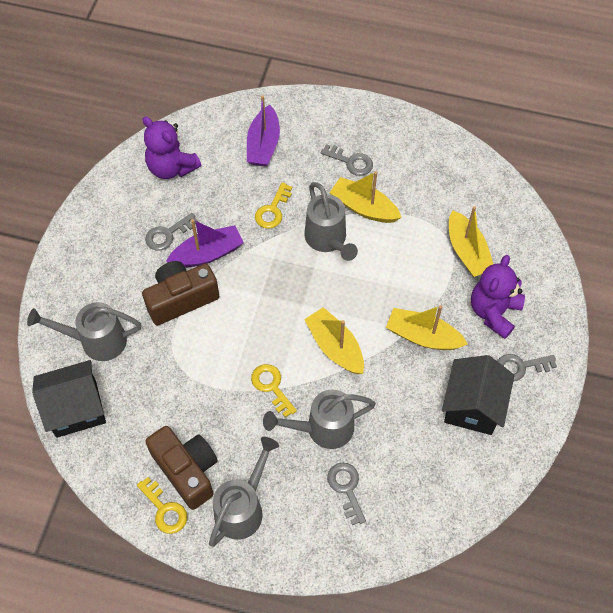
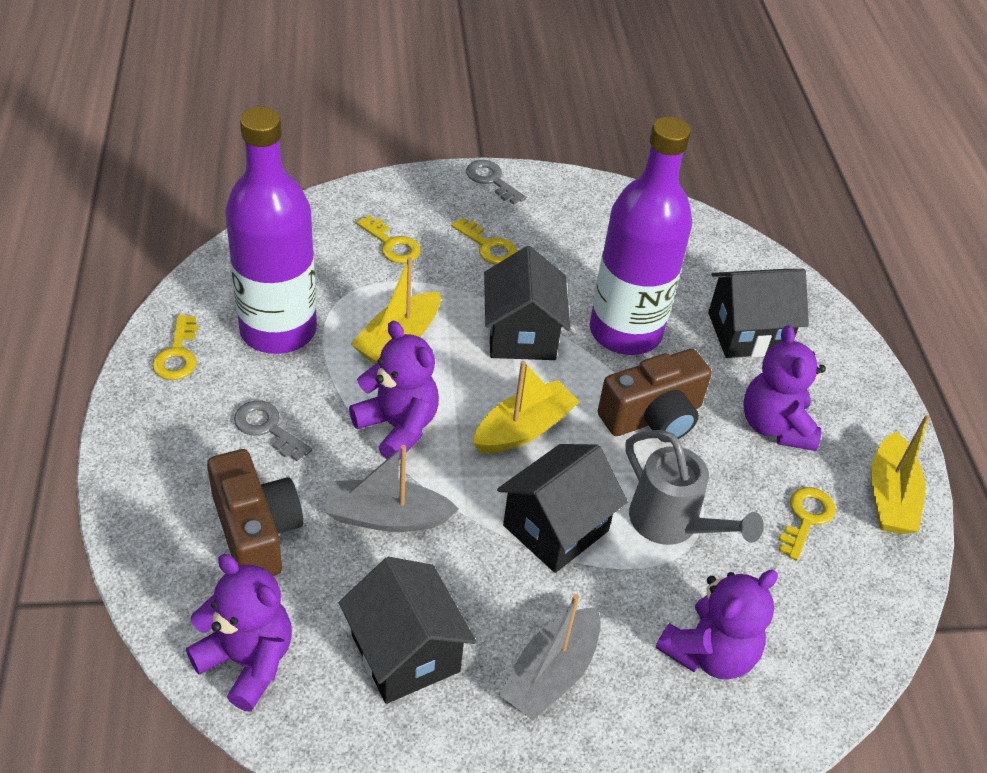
black house: 2 -> 4
grey boat: 0 -> 2
grey key: 4 -> 2
grey watering can: 4 -> 1
purple boat: 2 -> 0
purple bottle: 0 -> 2
purple teddy bear: 2 -> 4
yellow boat: 4 -> 3
yellow key: 3 -> 4

